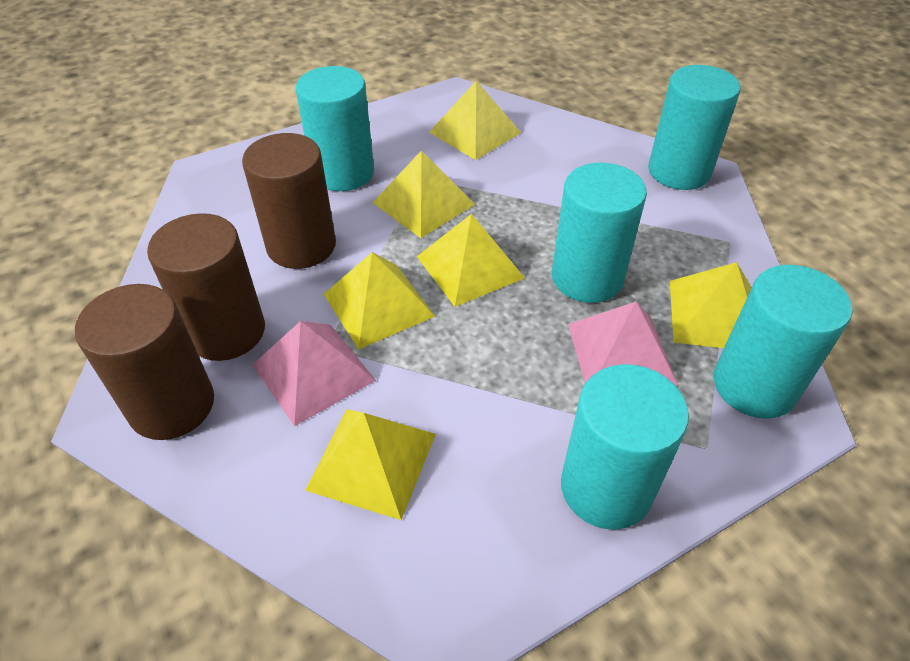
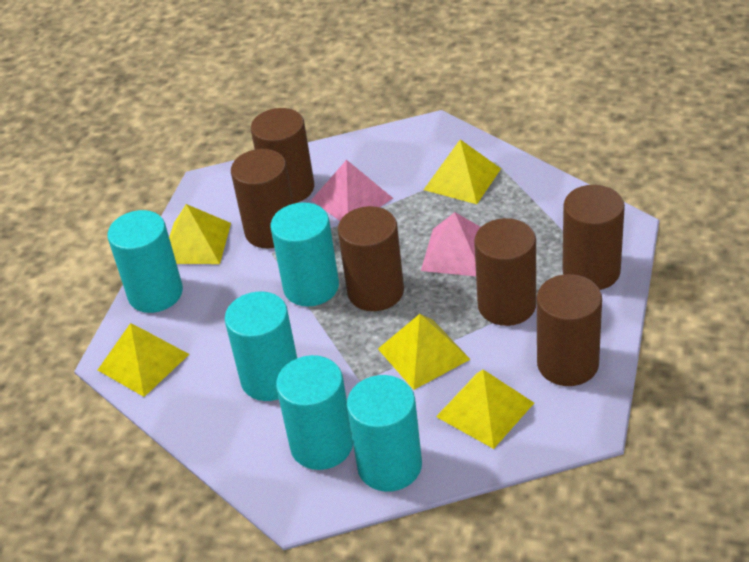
brown cylinder: 3 -> 6
yellow pyramid: 6 -> 5

